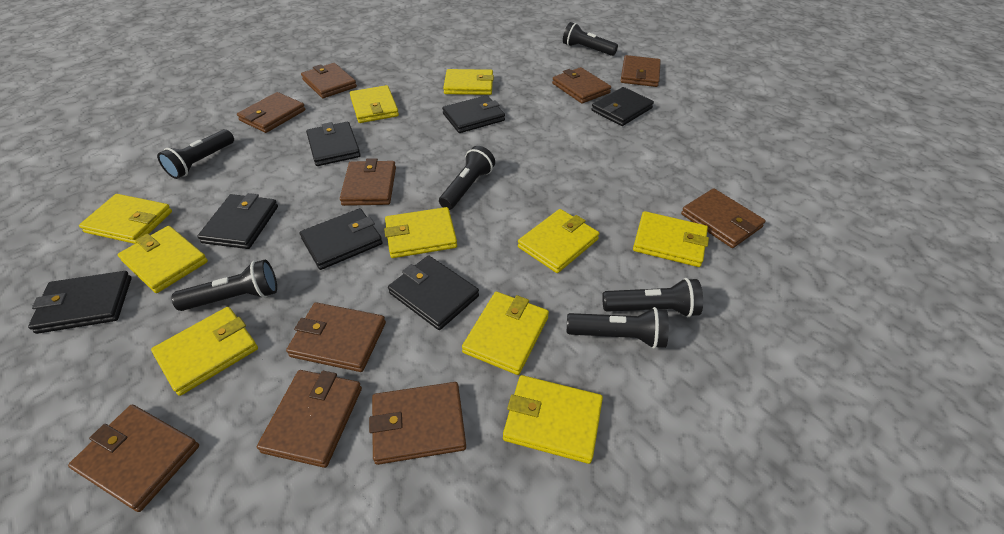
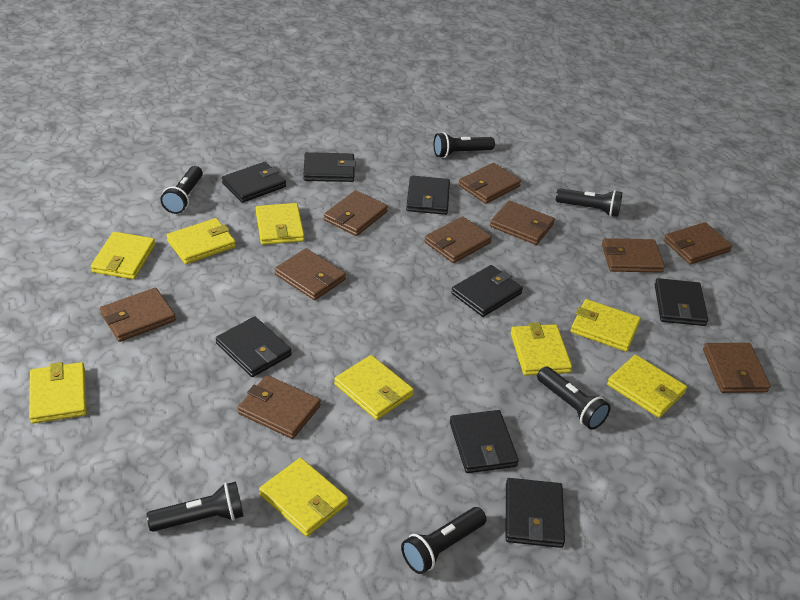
black wallet: 7 -> 8
yellow wallet: 10 -> 9

